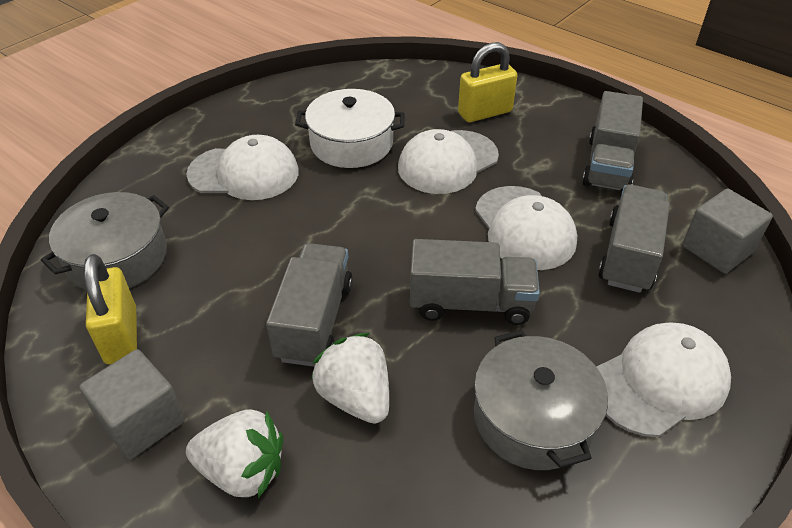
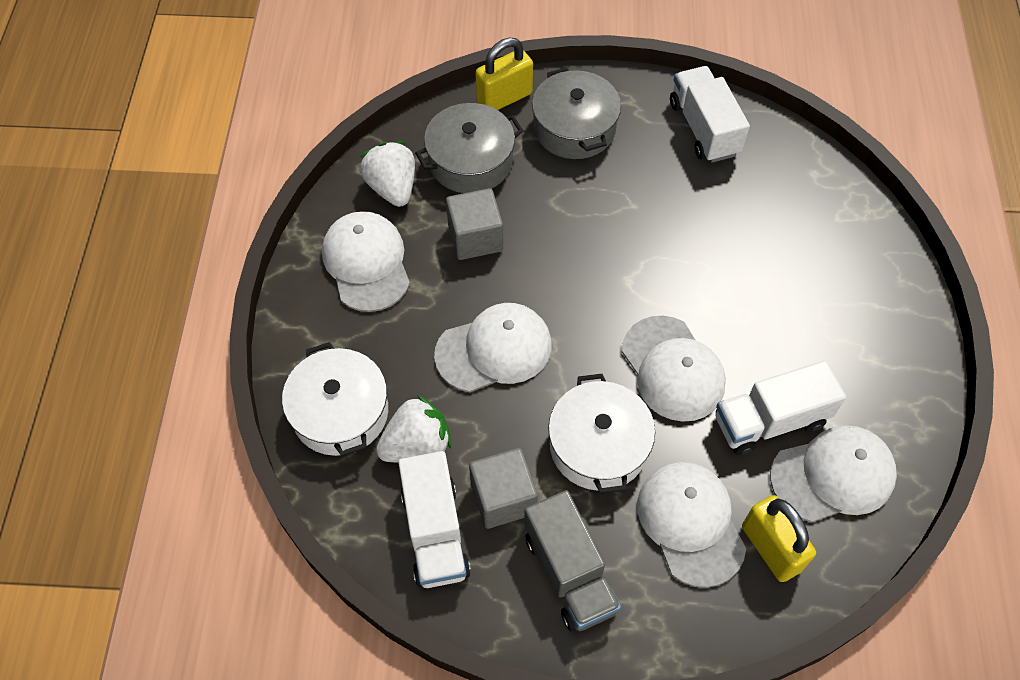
grey truck: 4 -> 1
white cap: 4 -> 5
white pot: 1 -> 2
white truck: 0 -> 3

